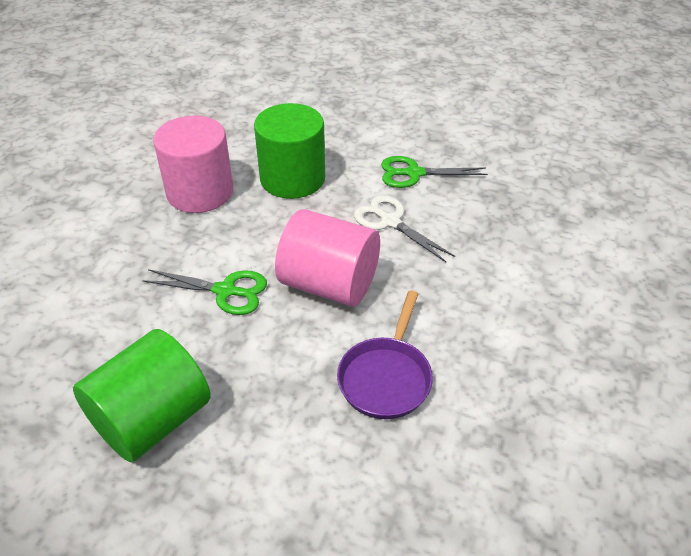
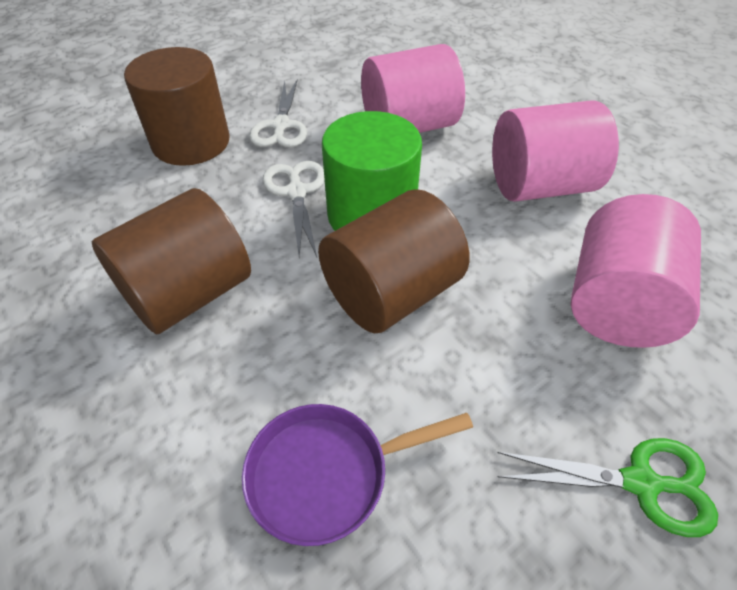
brown cylinder: 0 -> 3
green cylinder: 2 -> 1
green scissors: 2 -> 1
pink cylinder: 2 -> 3
white scissors: 1 -> 2

